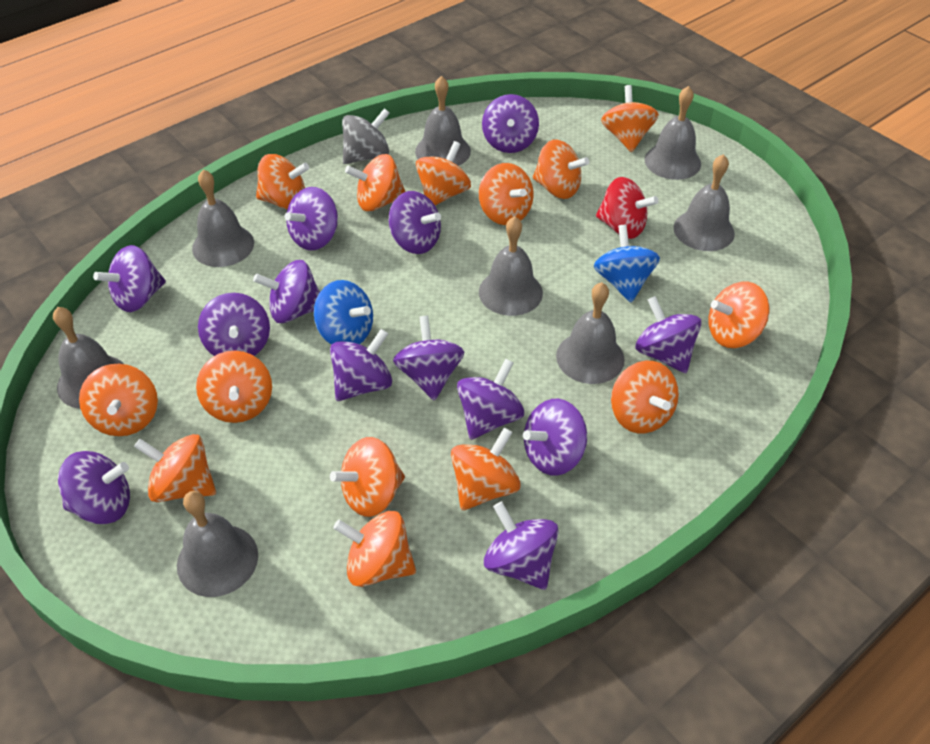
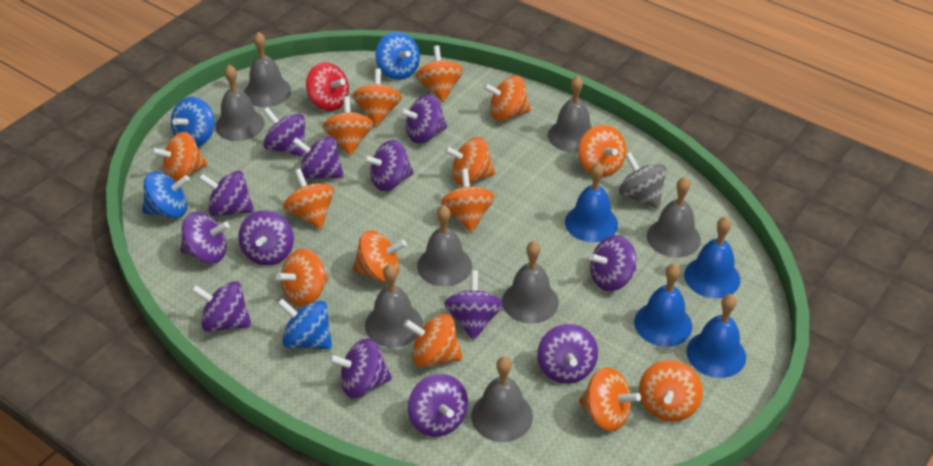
blue bell: 0 -> 4
blue spinning top: 2 -> 4

